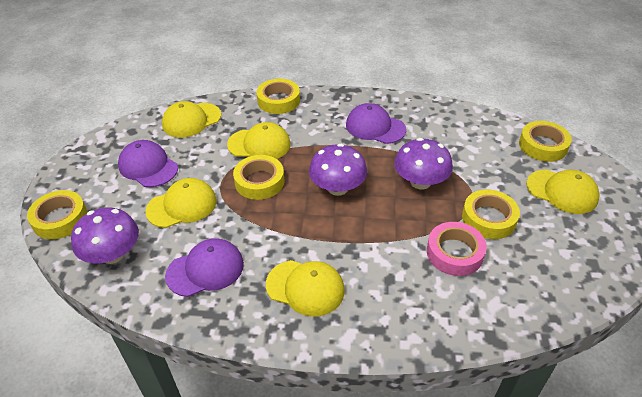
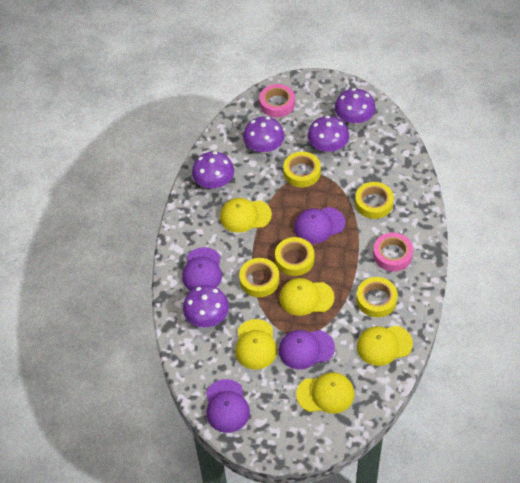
pink tape: 1 -> 2
purple cap: 3 -> 4
purple mushroom: 3 -> 5

